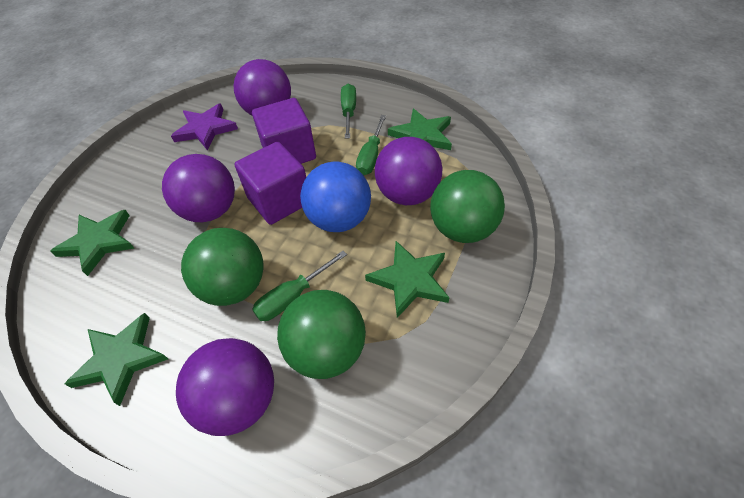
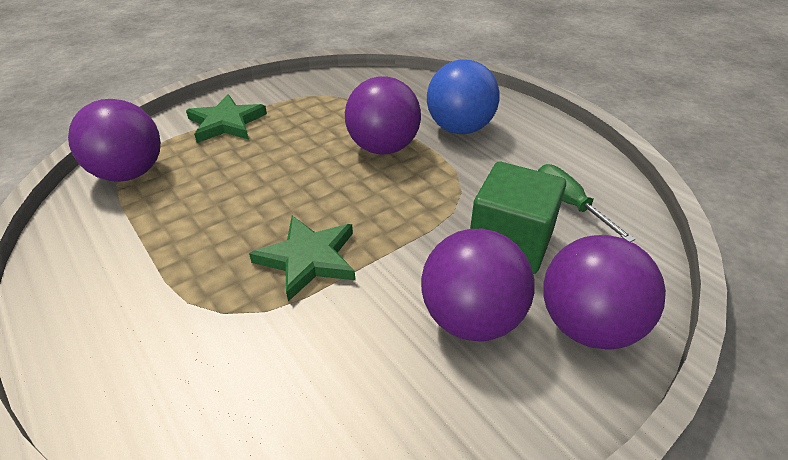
green ball: 3 -> 0
green cube: 0 -> 1
green screwdriver: 3 -> 1
green star: 4 -> 2
purple cube: 2 -> 0
purple star: 1 -> 0

